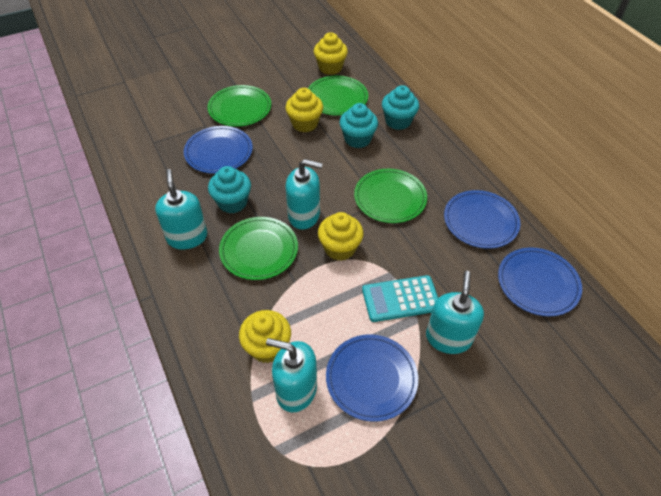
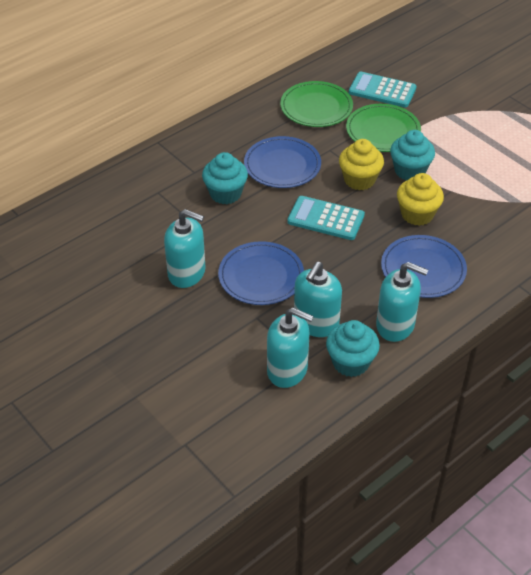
blue plate: 4 -> 3
green plate: 4 -> 2
turquoise calculator: 1 -> 2
yellow cupcake: 4 -> 2

